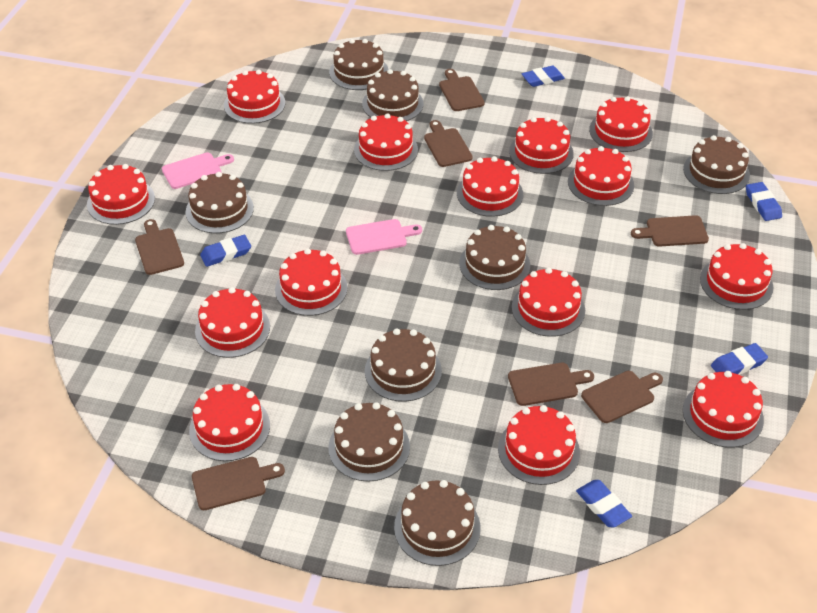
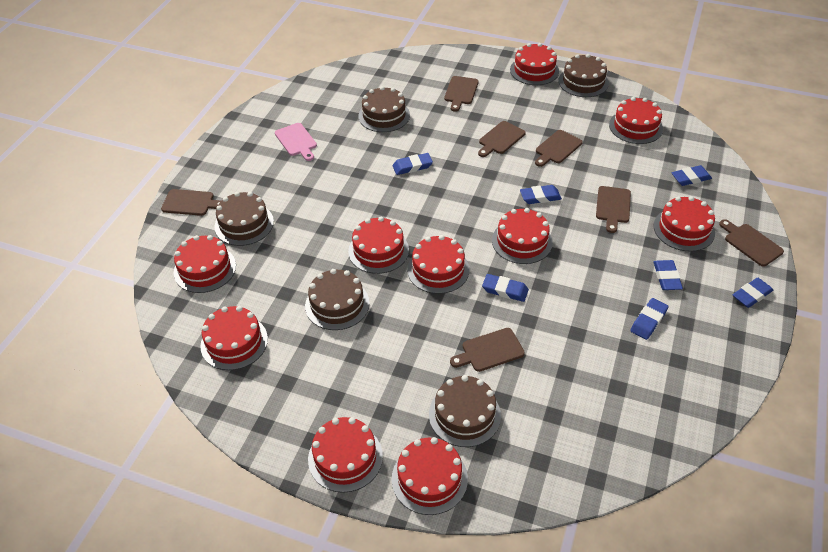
blue eraser: 5 -> 7
brown cake: 8 -> 5
pink cutting board: 2 -> 1
red cake: 14 -> 10

